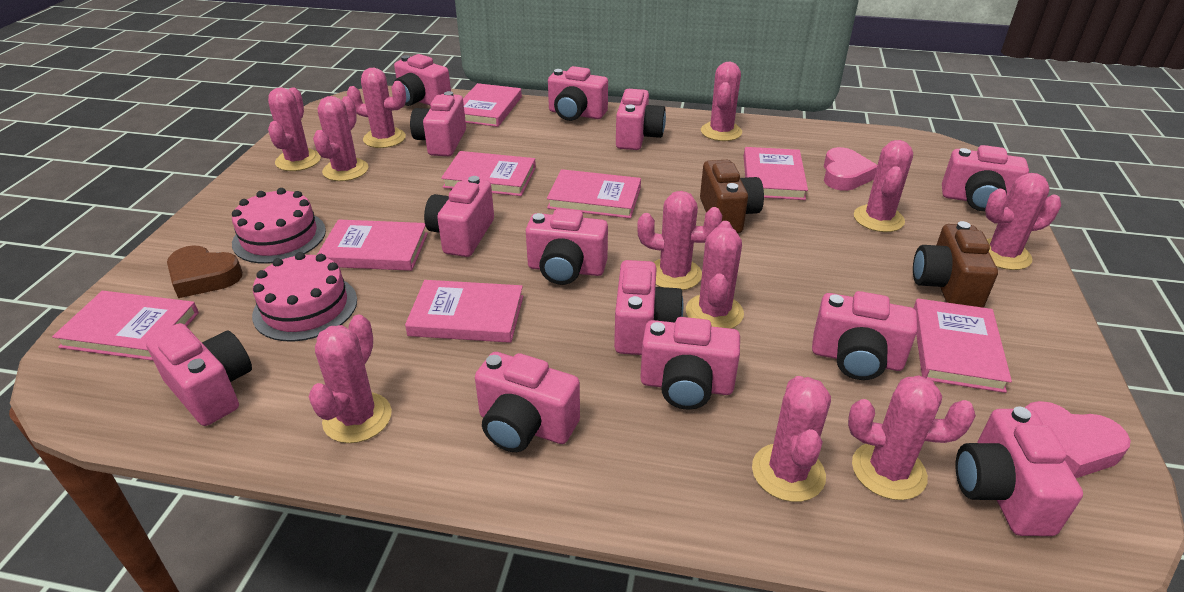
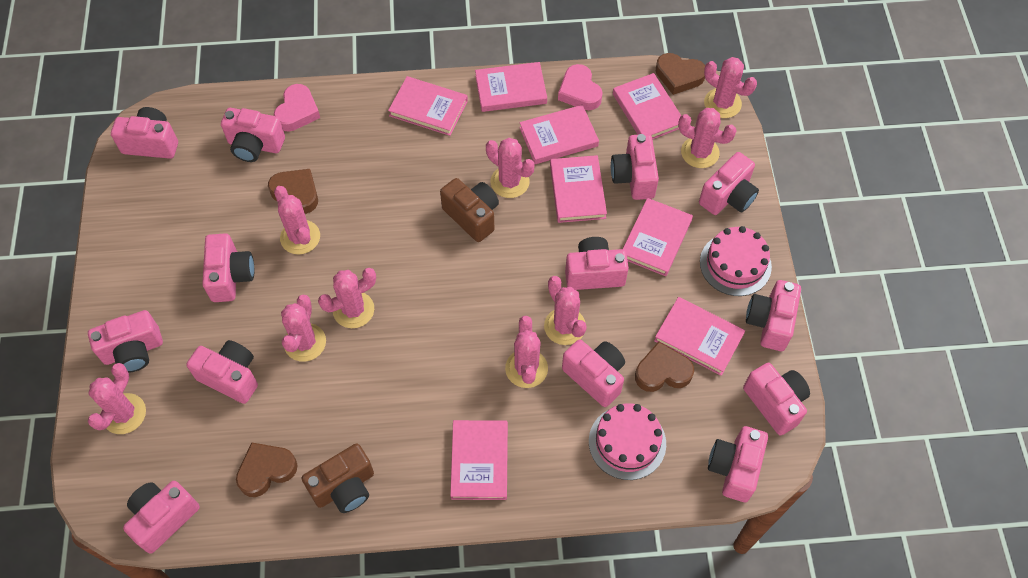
brown heart: 1 -> 4
pink cactus: 11 -> 9

